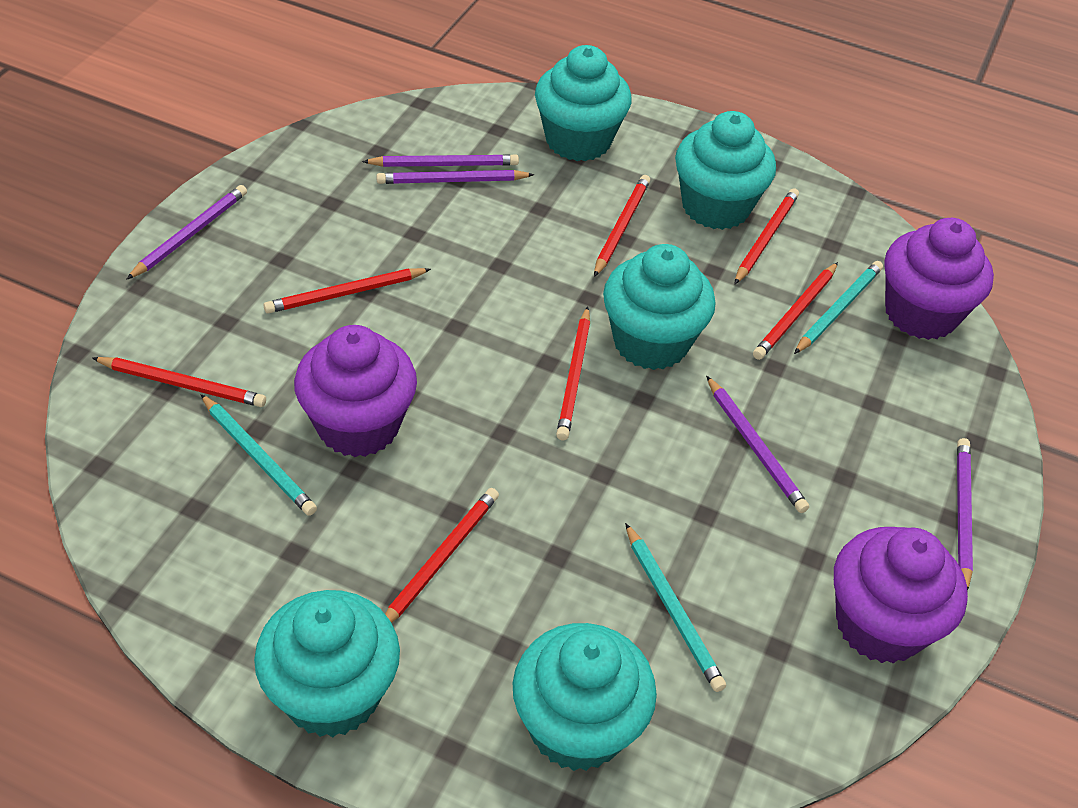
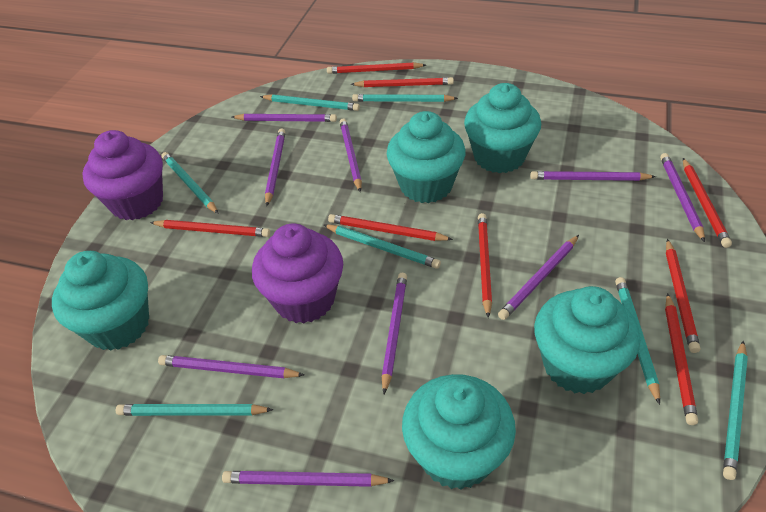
purple cupcake: 3 -> 2
purple pencil: 5 -> 9
red pencil: 7 -> 8
turquoise pencil: 3 -> 7

